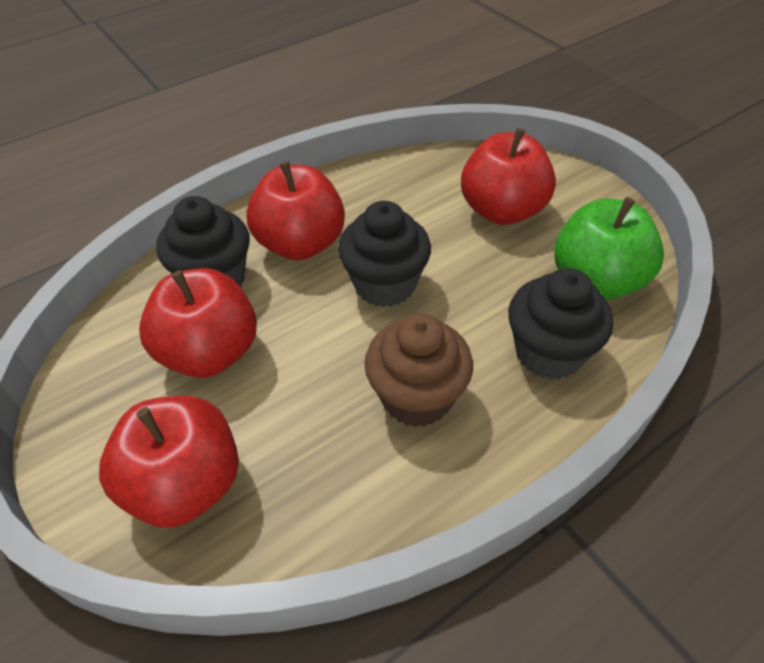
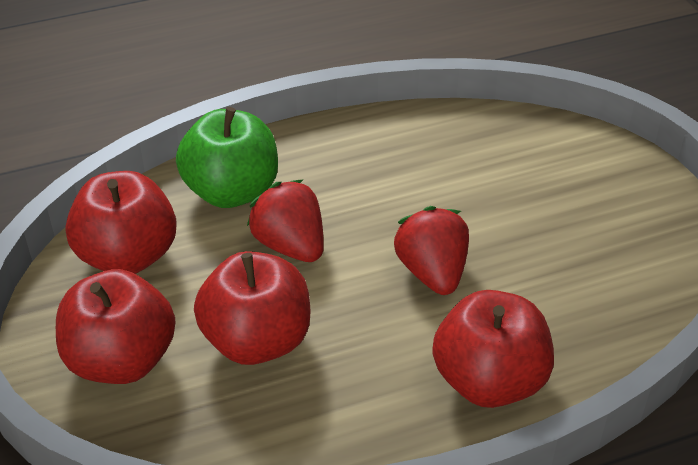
black cupcake: 3 -> 0
brown cupcake: 1 -> 0
red strawberry: 0 -> 2

